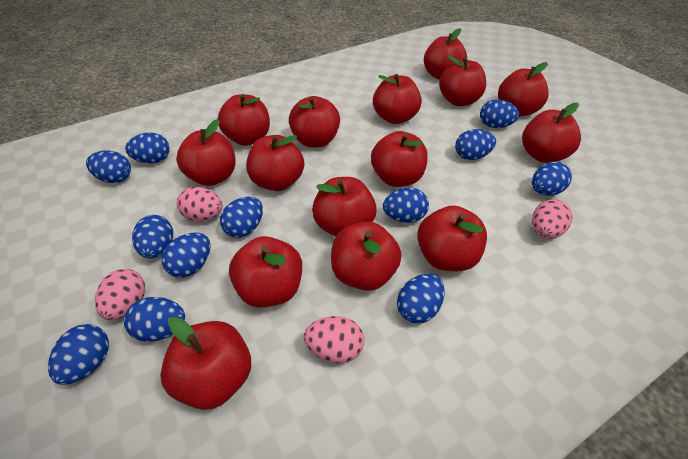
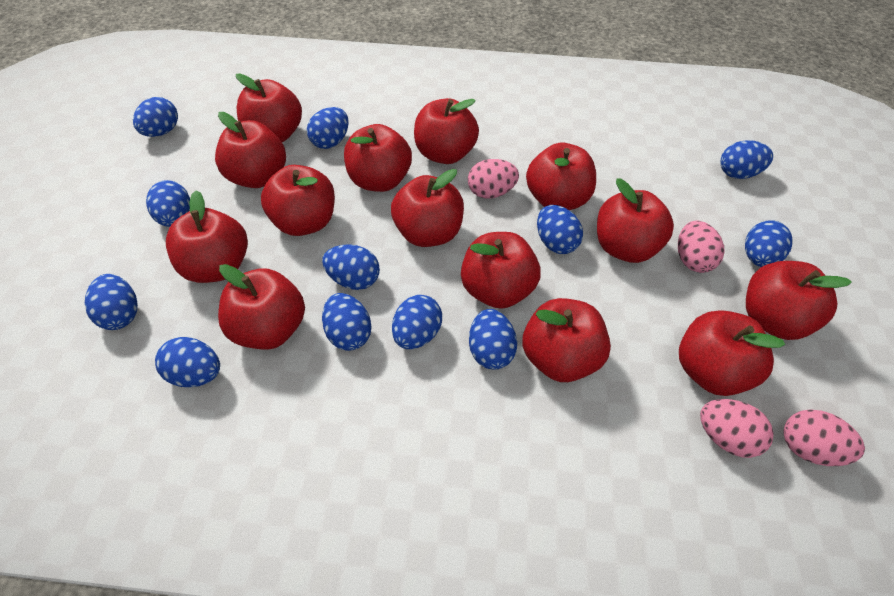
red apple: 15 -> 14

